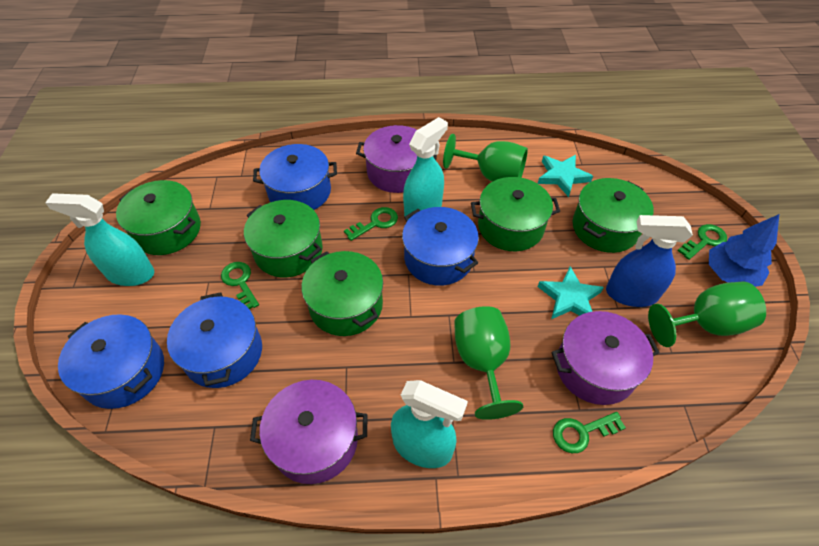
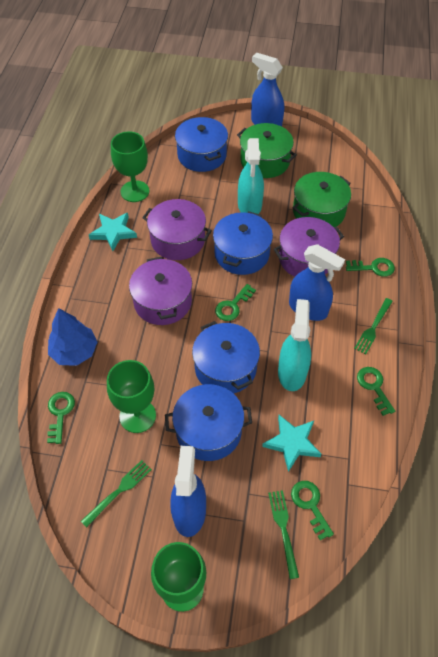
blue spray bottle: 1 -> 3
green fork: 0 -> 3
green key: 4 -> 5
green pot: 5 -> 2
turquoise spray bottle: 3 -> 2

